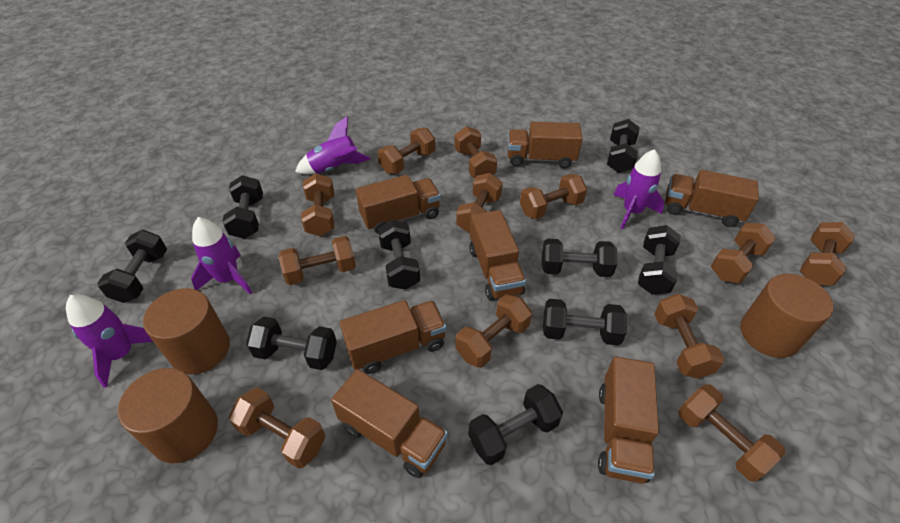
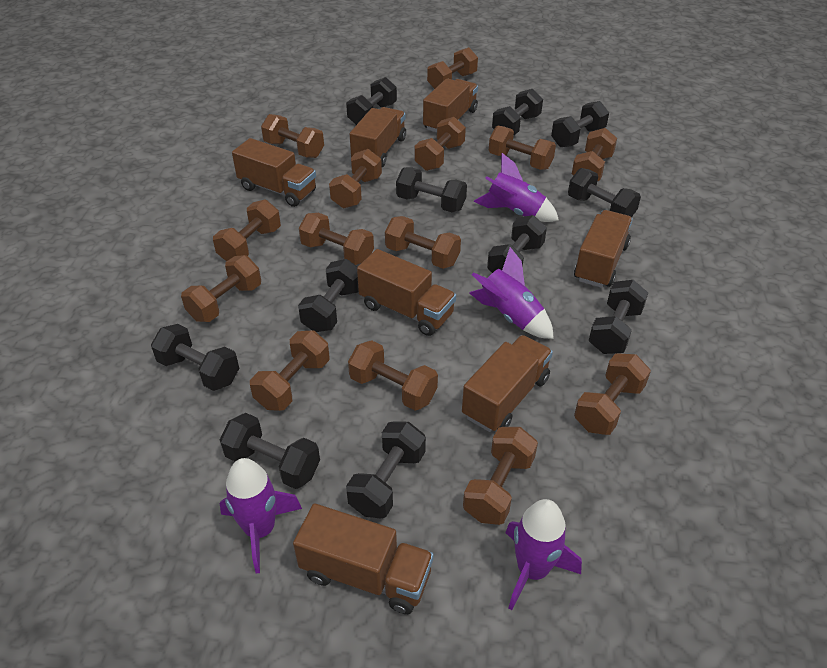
black dumbbell: 9 -> 11
brown cylinder: 3 -> 0
brown dumbbell: 12 -> 14

